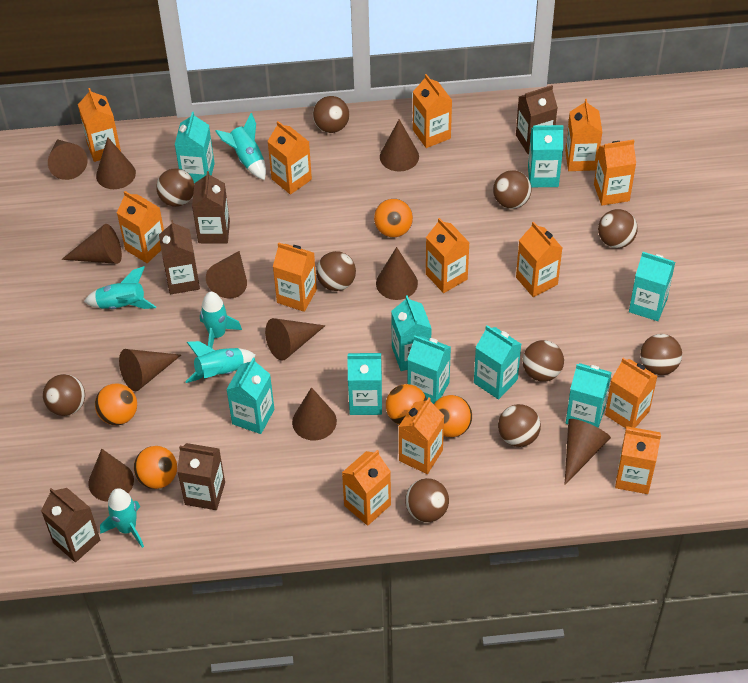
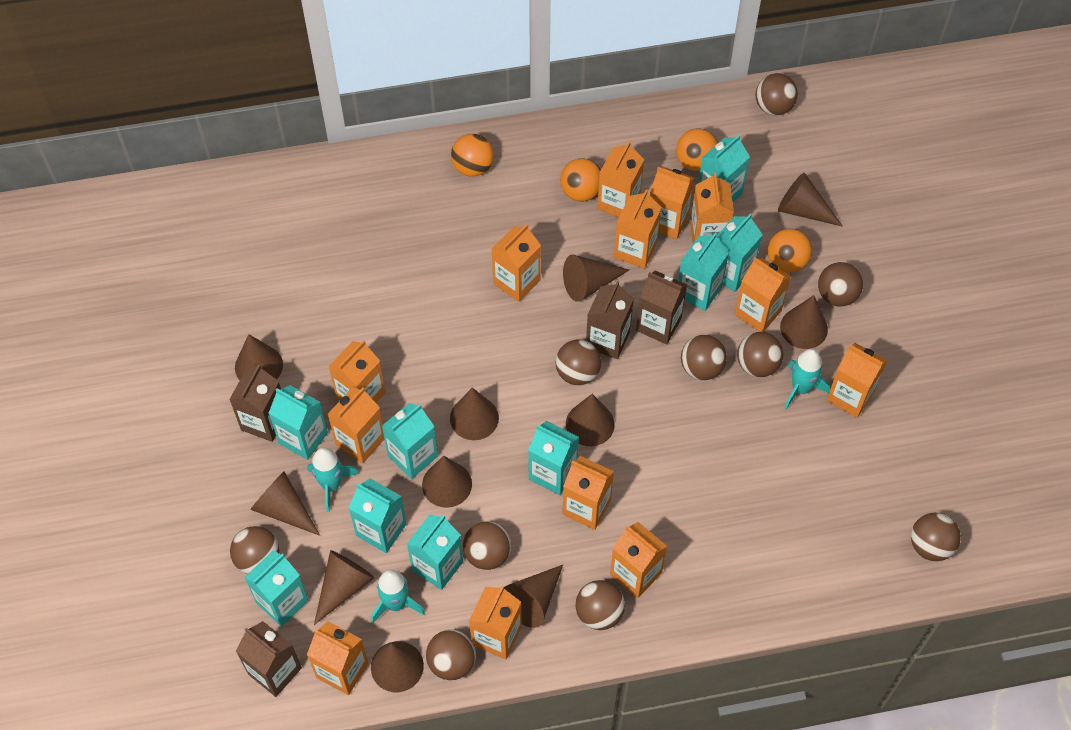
brown carton: 5 -> 4
orange ball: 5 -> 4
turquoise rocket: 5 -> 3

